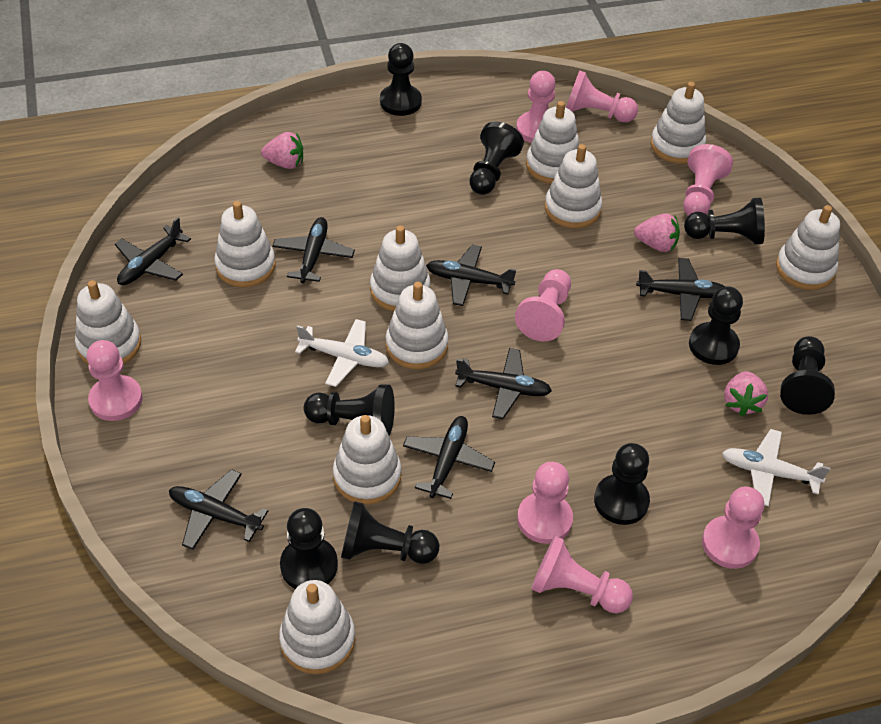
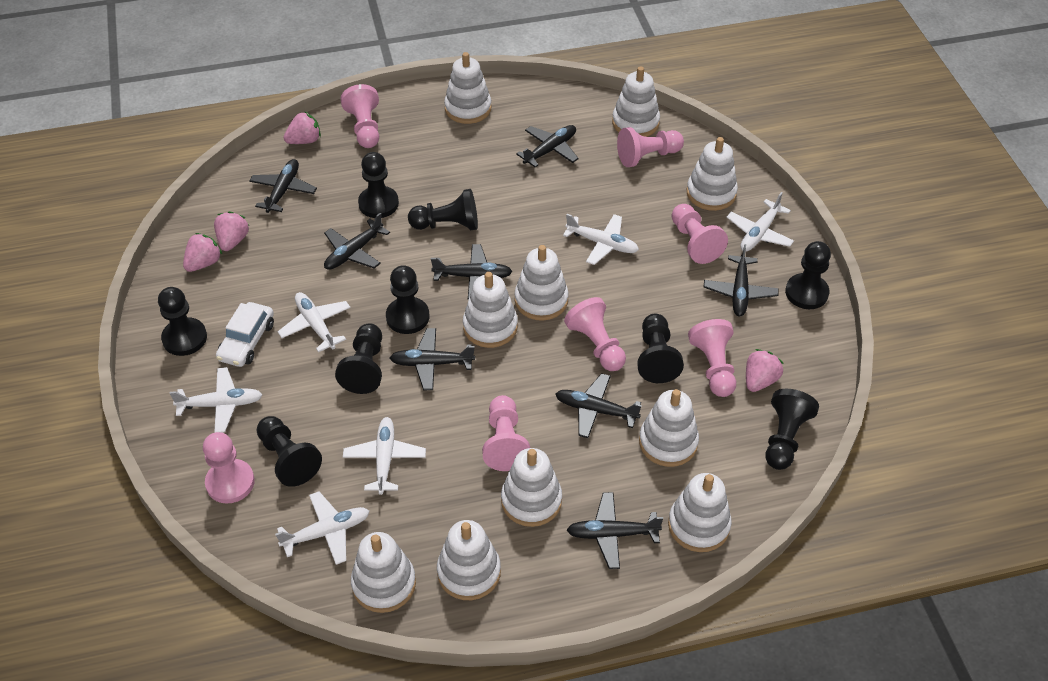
black plane: 7 -> 8
pink pawn: 8 -> 7
pink strawberry: 3 -> 4
white car: 0 -> 1
white plane: 2 -> 6

